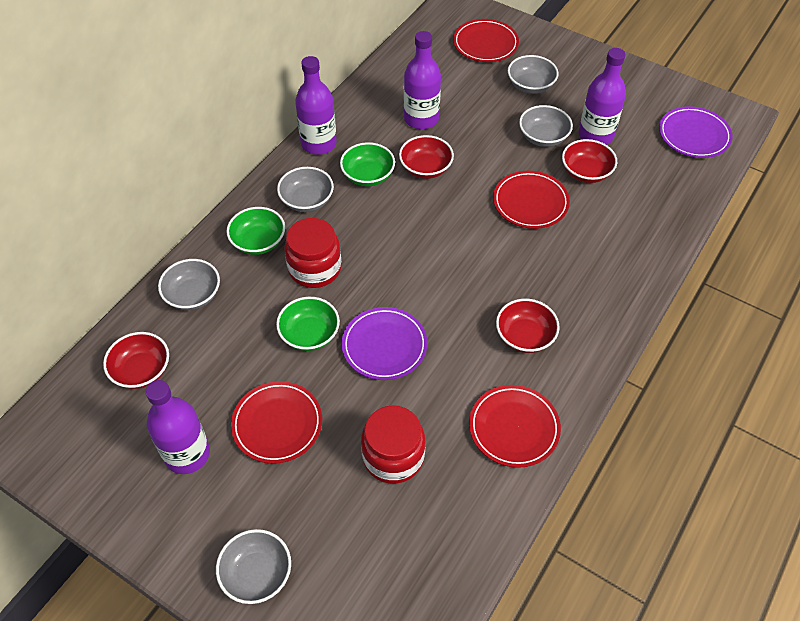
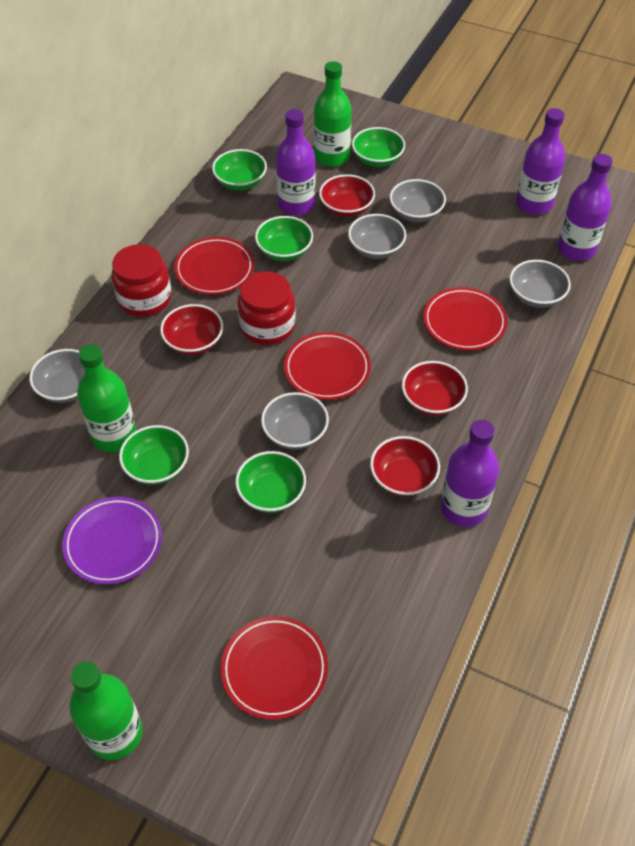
green bottle: 0 -> 3
green bowl: 3 -> 5
purple plate: 2 -> 1

